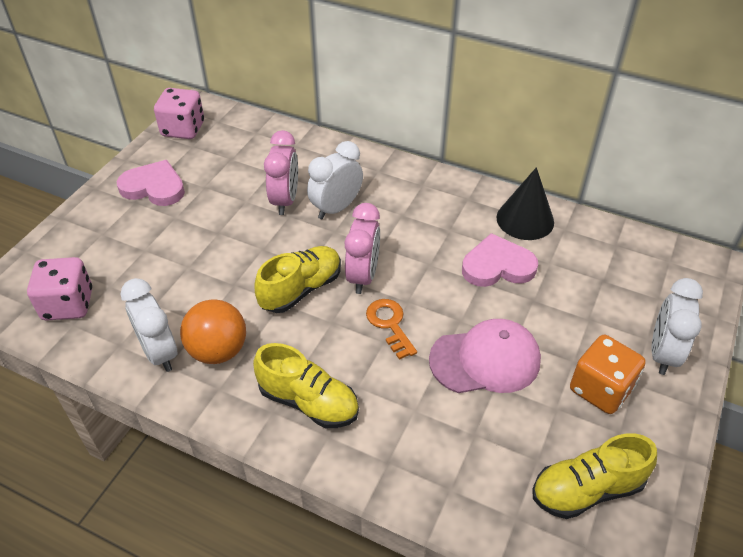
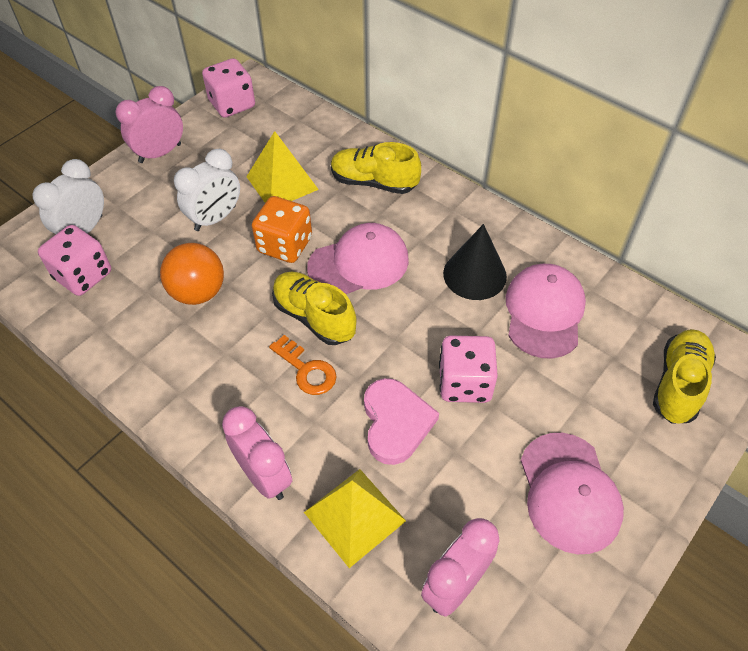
pink cap: 1 -> 3
pink clock: 2 -> 3
pink dice: 2 -> 3
pink heart: 2 -> 1
white clock: 3 -> 2
yellow pyramid: 0 -> 2

